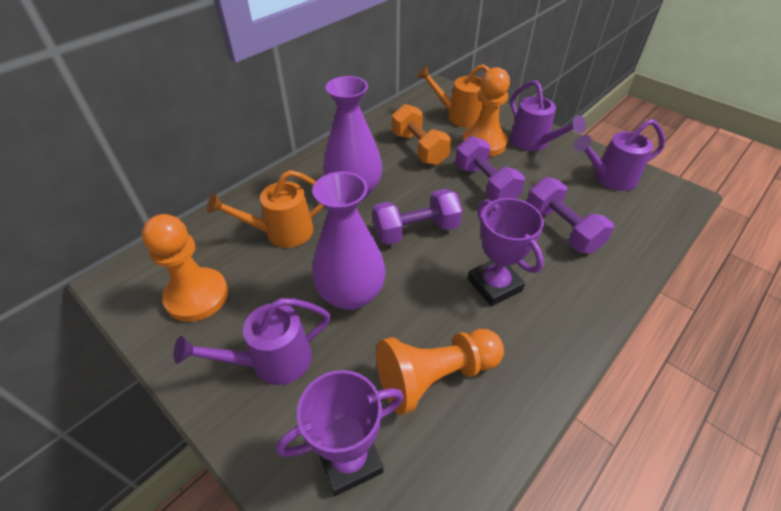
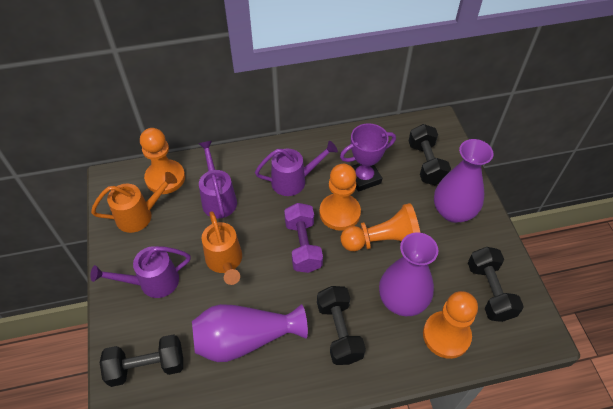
black dumbbell: 0 -> 4
orange dumbbell: 1 -> 0
orange pawn: 3 -> 4
purple dumbbell: 3 -> 1
purple trophy: 2 -> 1
purple vase: 2 -> 3

